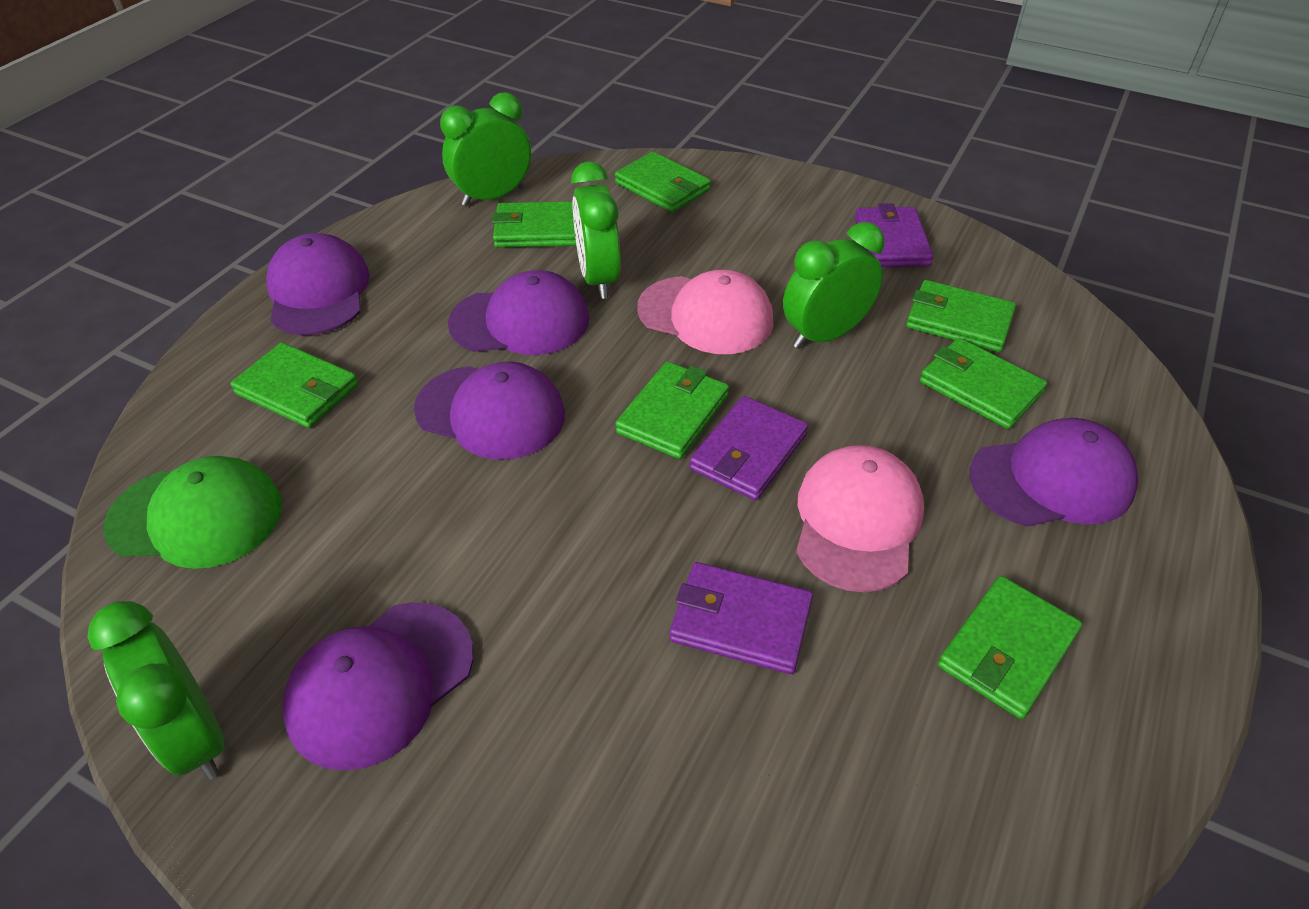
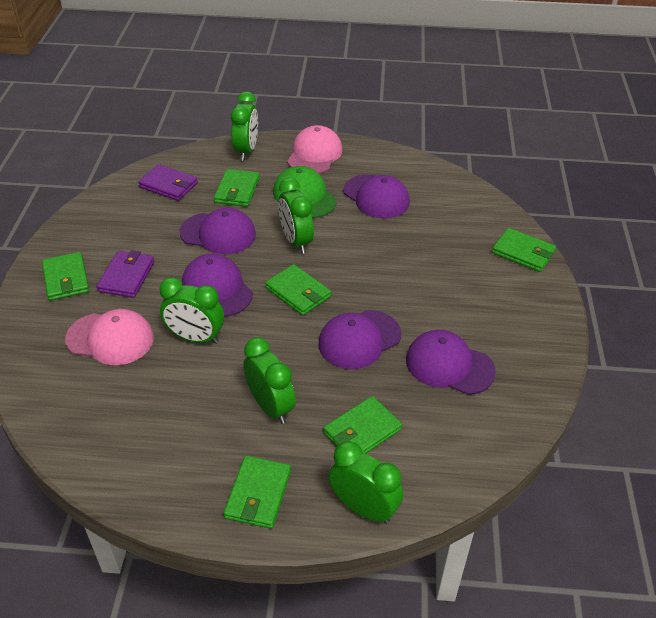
green clock: 4 -> 5
green wallet: 7 -> 6
purple wallet: 3 -> 2

